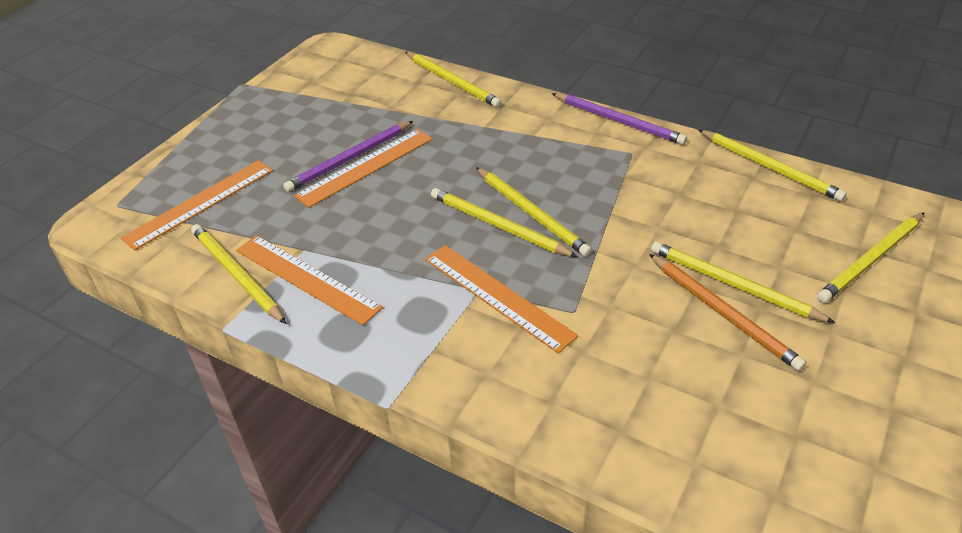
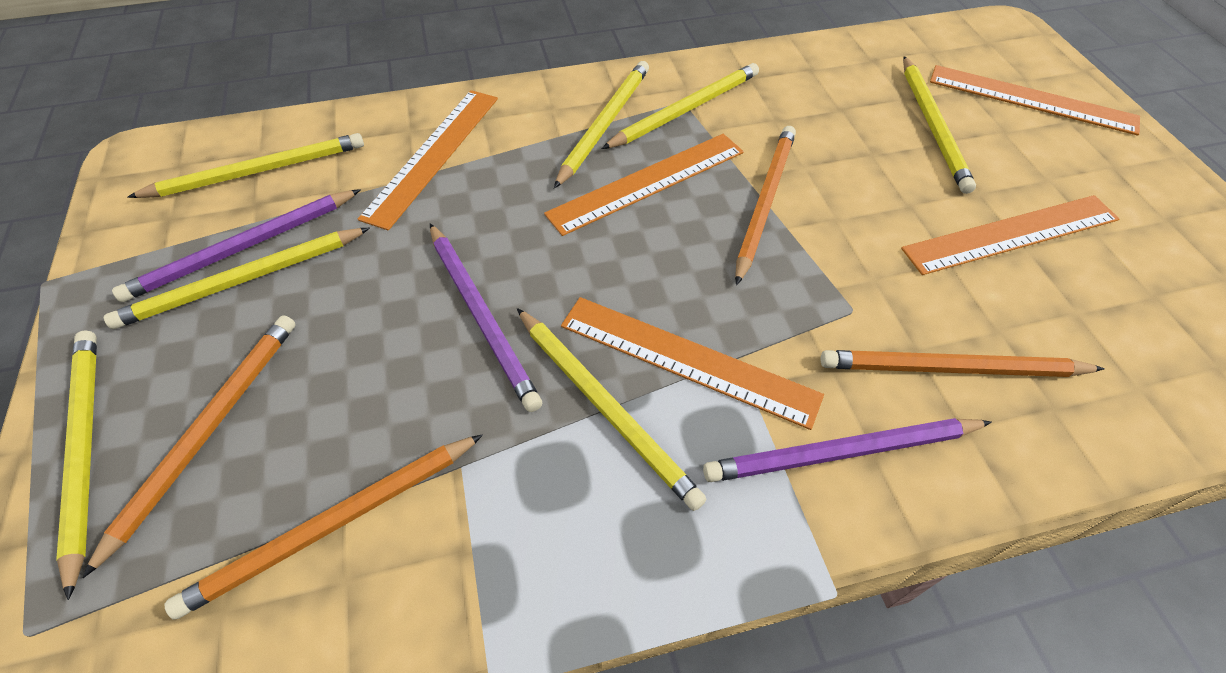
orange pencil: 1 -> 4
orange ruler: 4 -> 5
purple pencil: 2 -> 3

